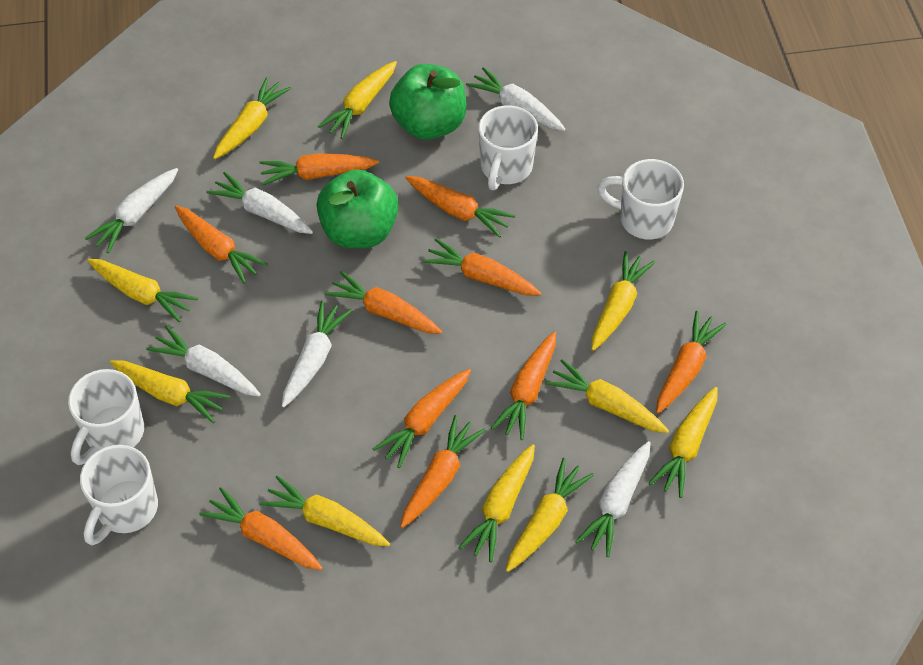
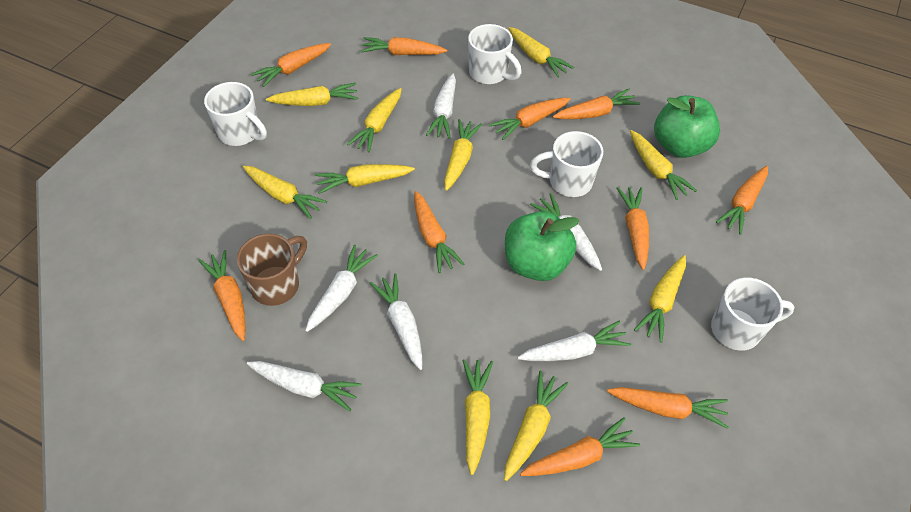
brown mug: 0 -> 1

